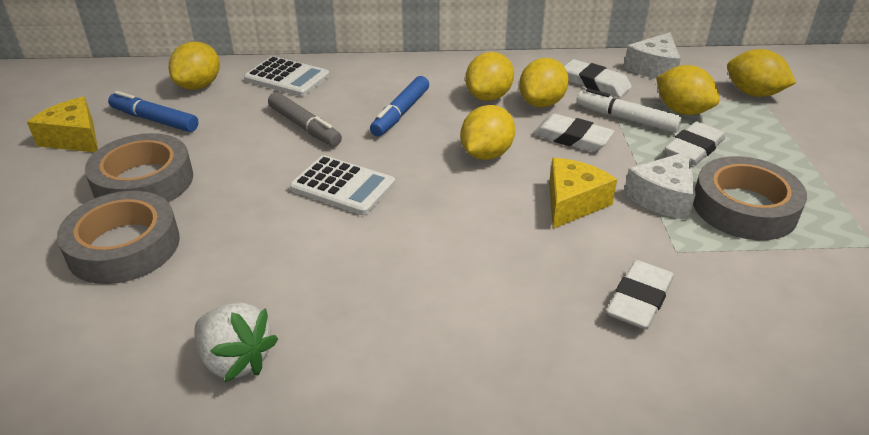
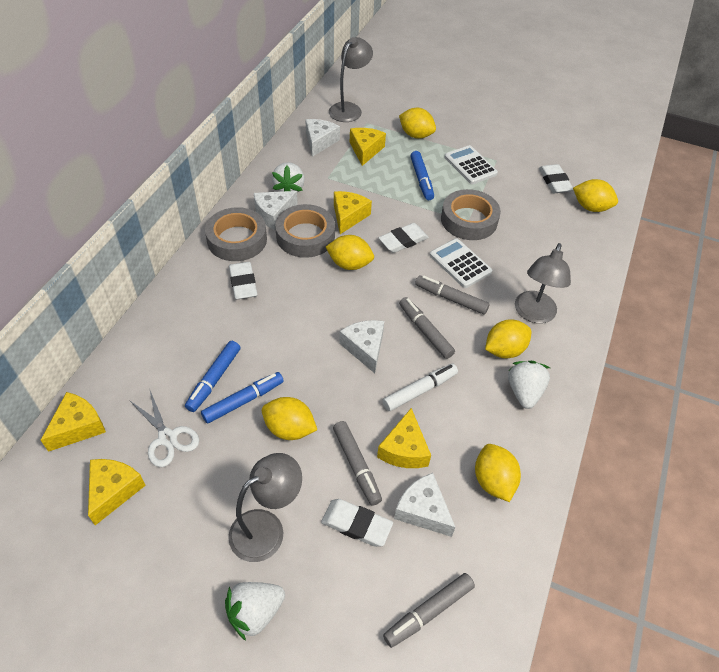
blue marker: 2 -> 3
grey lamp: 0 -> 3
grey marker: 1 -> 4
white cheese: 2 -> 4
white scissors: 0 -> 1
white strawberry: 1 -> 3
yellow cheese: 2 -> 5

